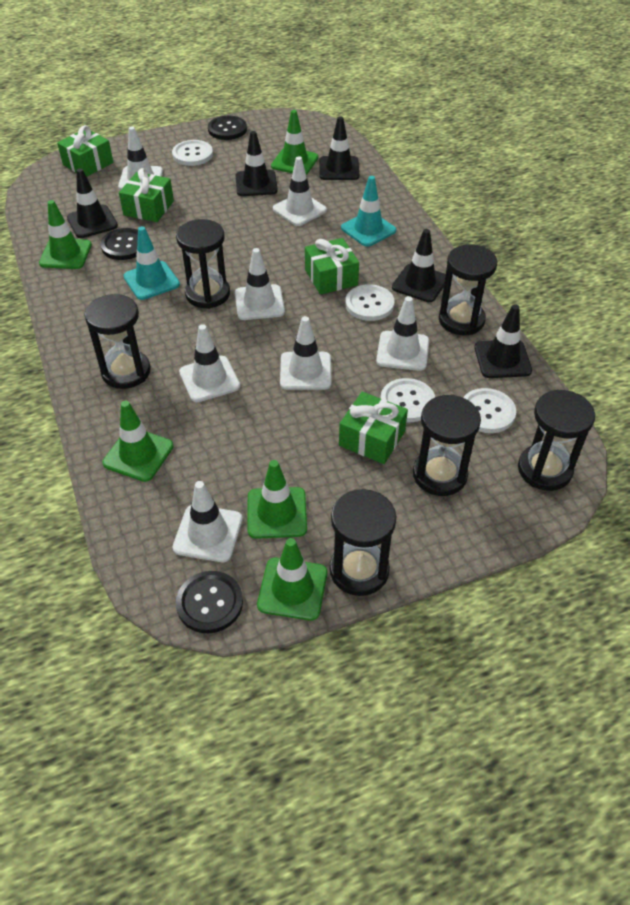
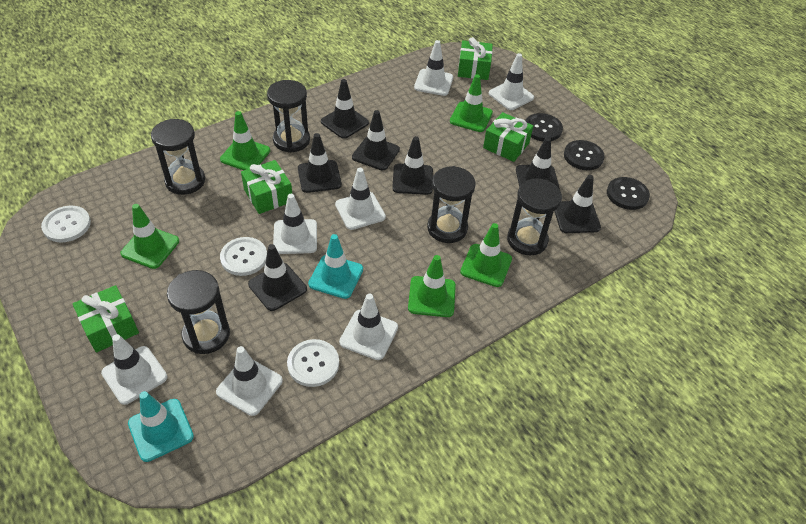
black hourglass: 6 -> 5
black traffic cone: 5 -> 7
white button: 4 -> 3

